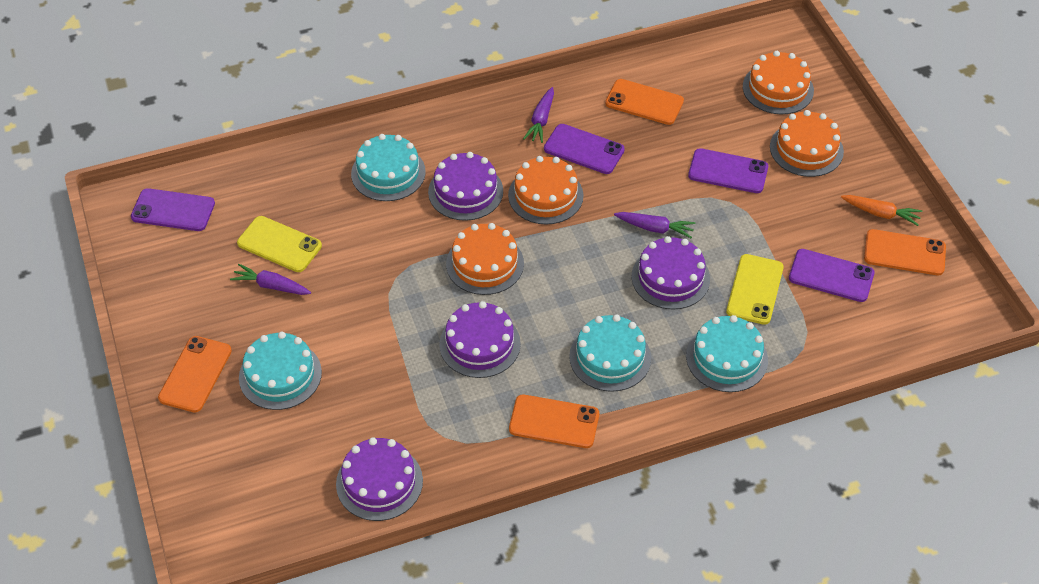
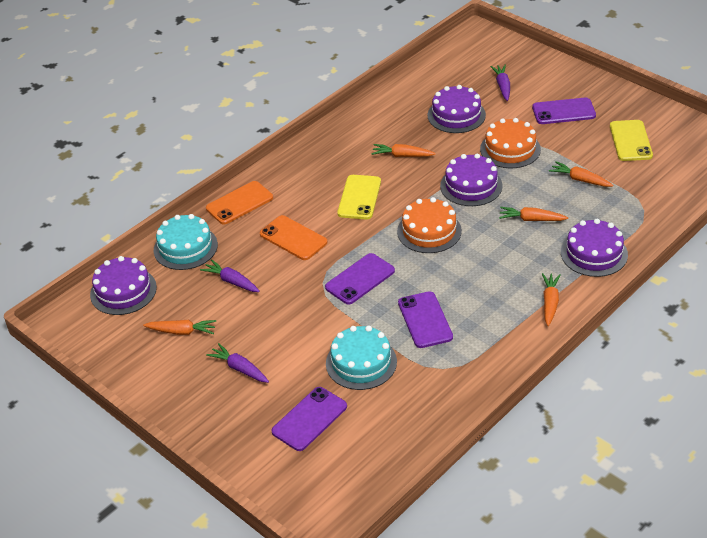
orange cake: 4 -> 2
orange carrot: 1 -> 5
orange phone: 4 -> 2
turquoise cake: 4 -> 2

